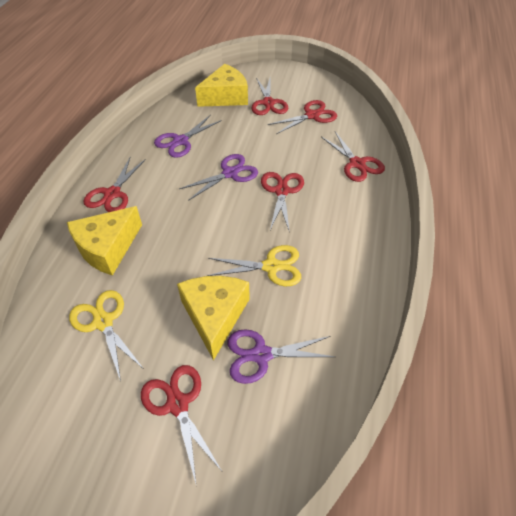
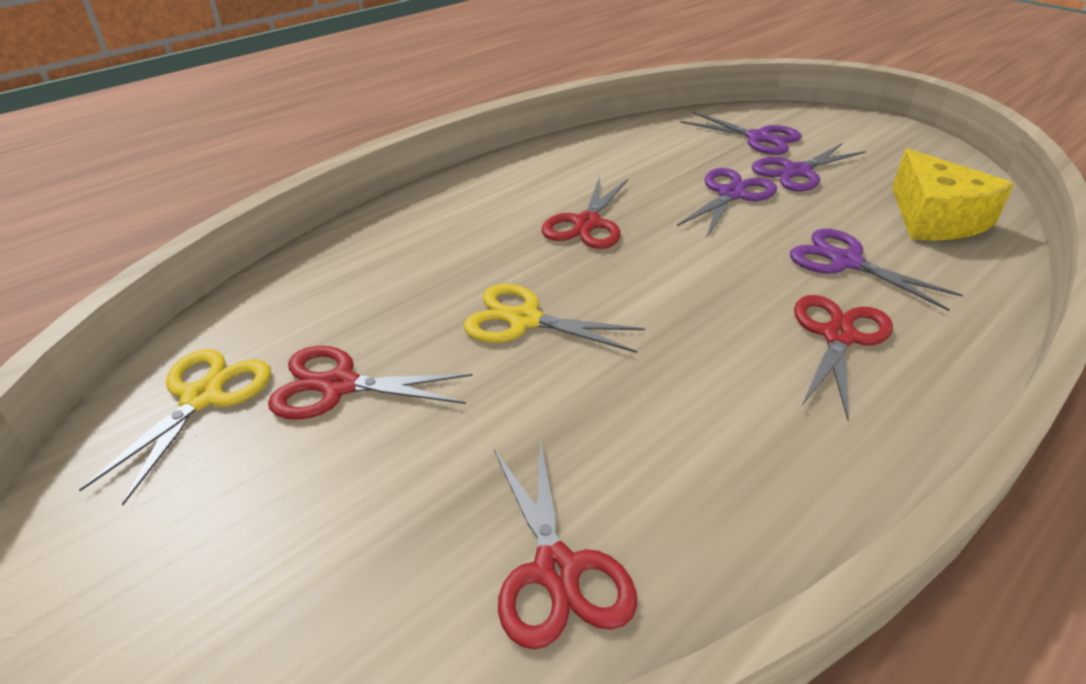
purple scissors: 3 -> 4
red scissors: 6 -> 4
yellow cheese: 3 -> 1

